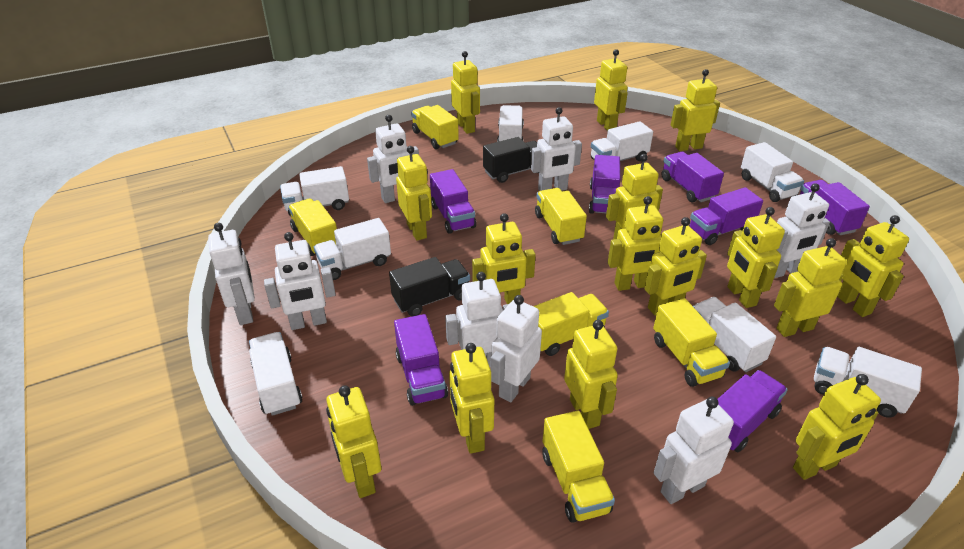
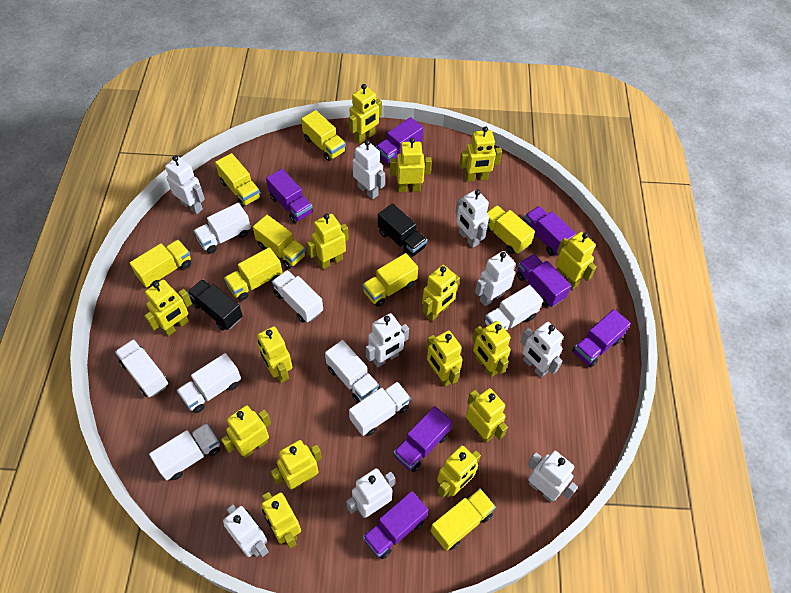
white robot: 8 -> 9
yellow truck: 6 -> 8

